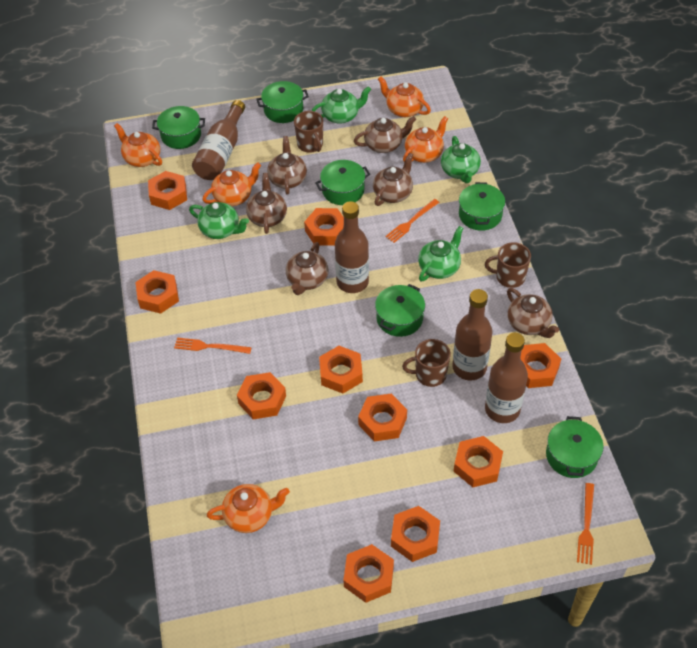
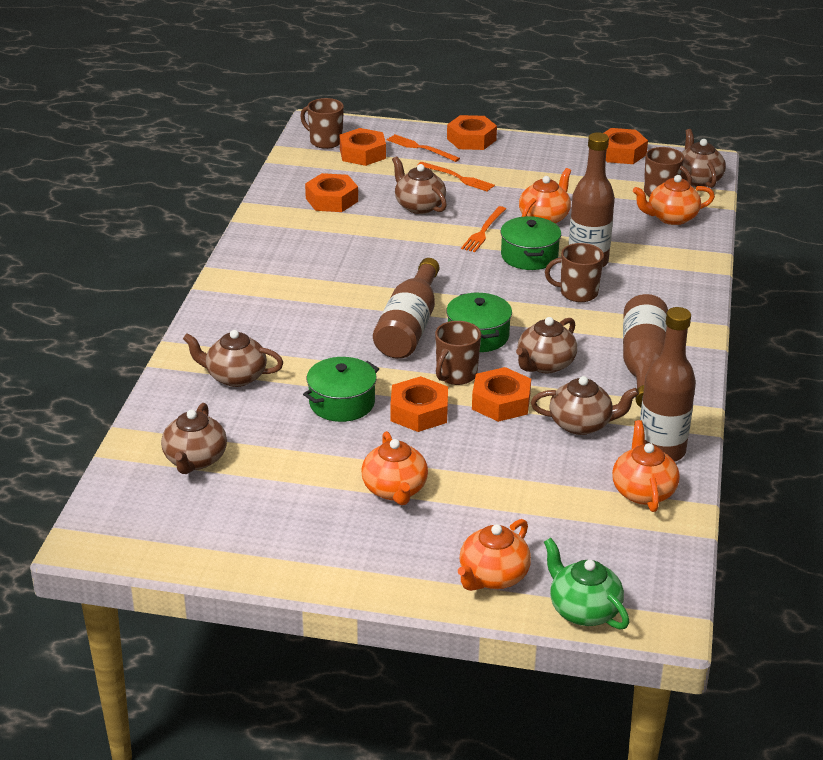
brown mug: 3 -> 4
green pot: 6 -> 3
green teapot: 4 -> 1
orange nut: 10 -> 6

